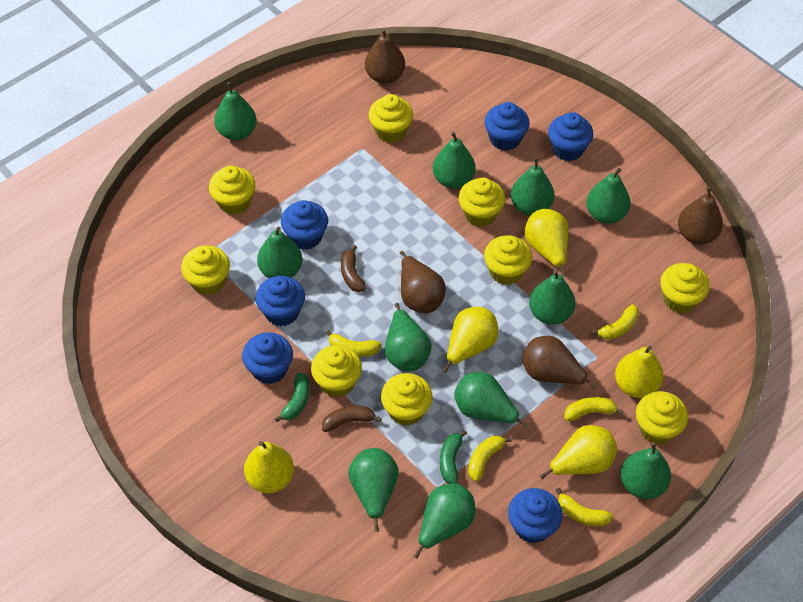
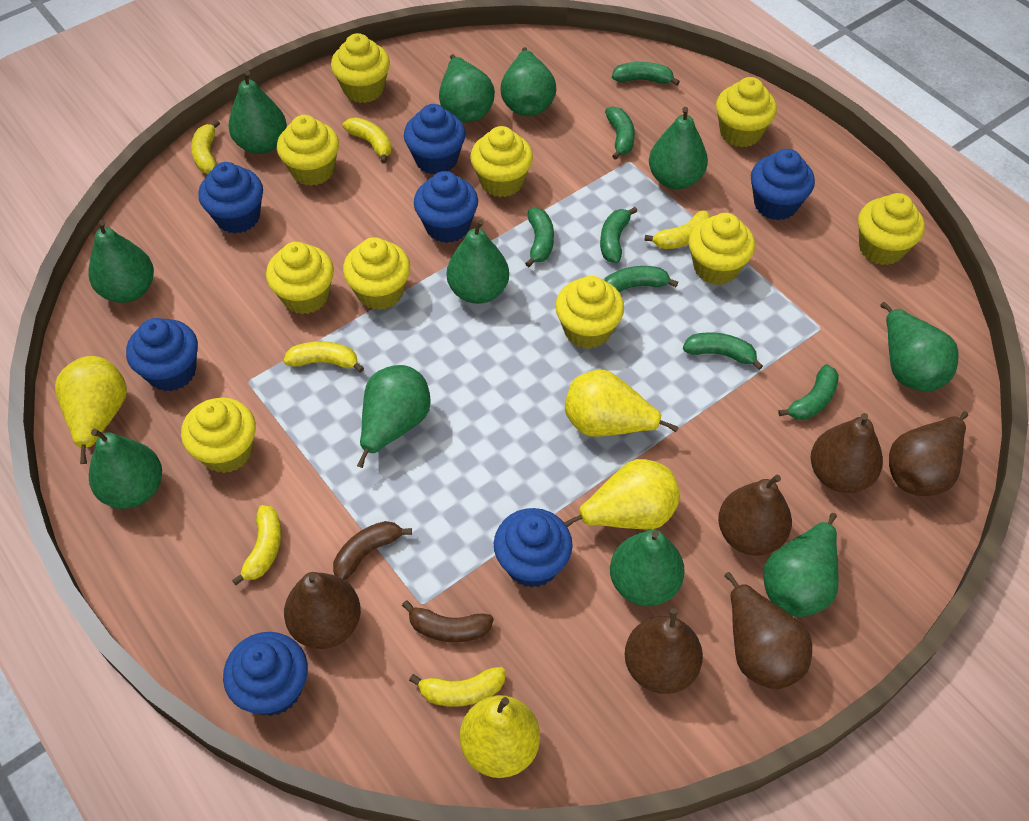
blue cupcake: 6 -> 7
brown pear: 4 -> 6
green banana: 2 -> 7
yellow banana: 5 -> 6
yellow cupcake: 9 -> 10
yellow pear: 5 -> 4

